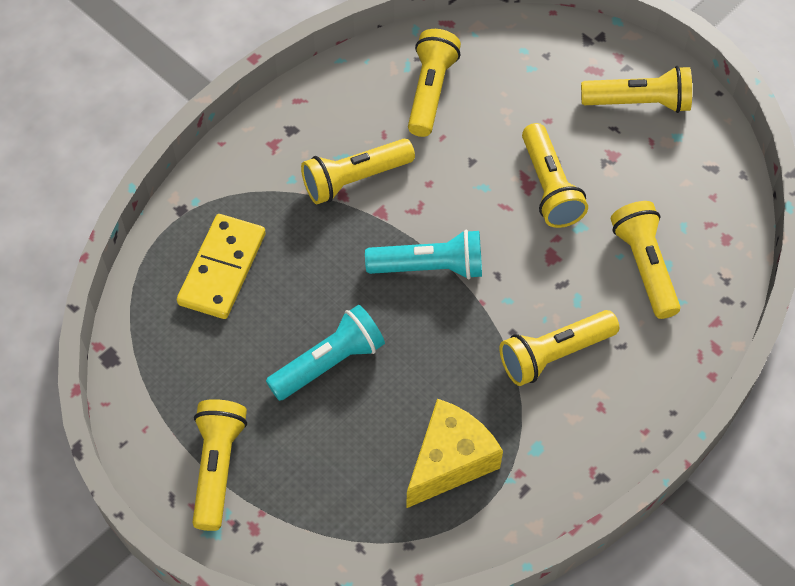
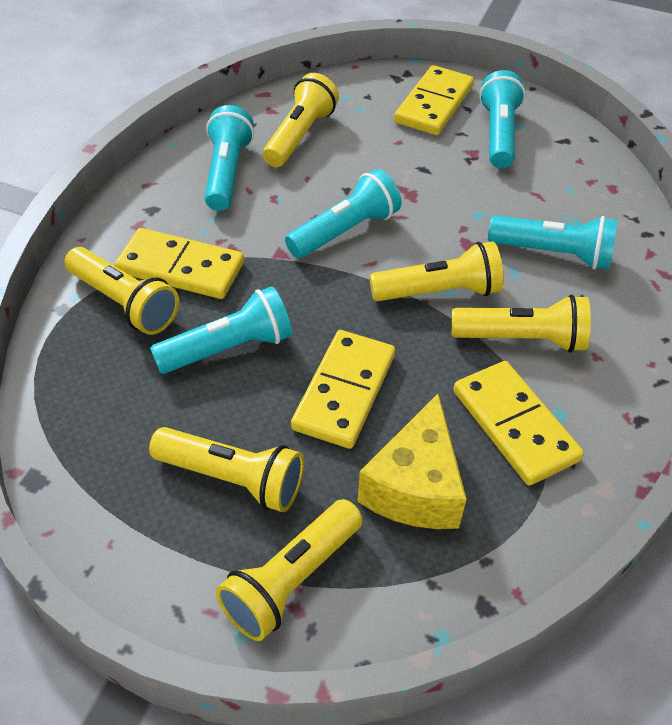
turquoise flashlight: 2 -> 5
yellow domino: 1 -> 4
yellow flashlight: 7 -> 6

